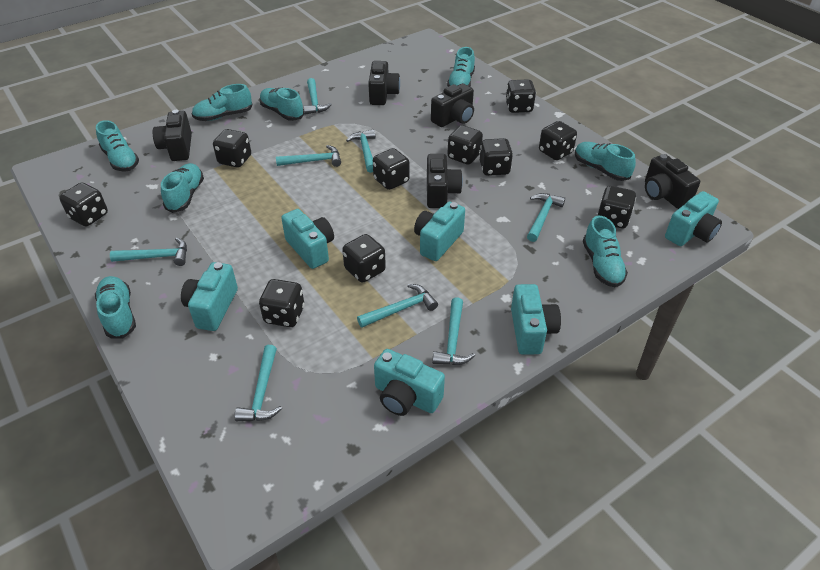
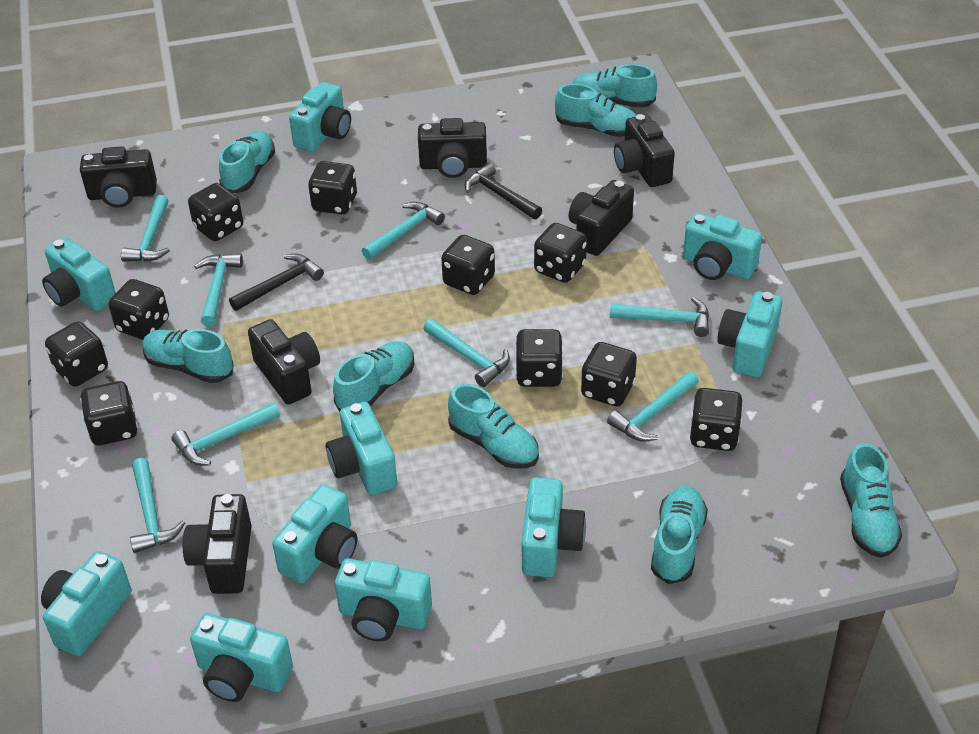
black camera: 5 -> 6
black hammer: 0 -> 2
turquoise camera: 6 -> 10

